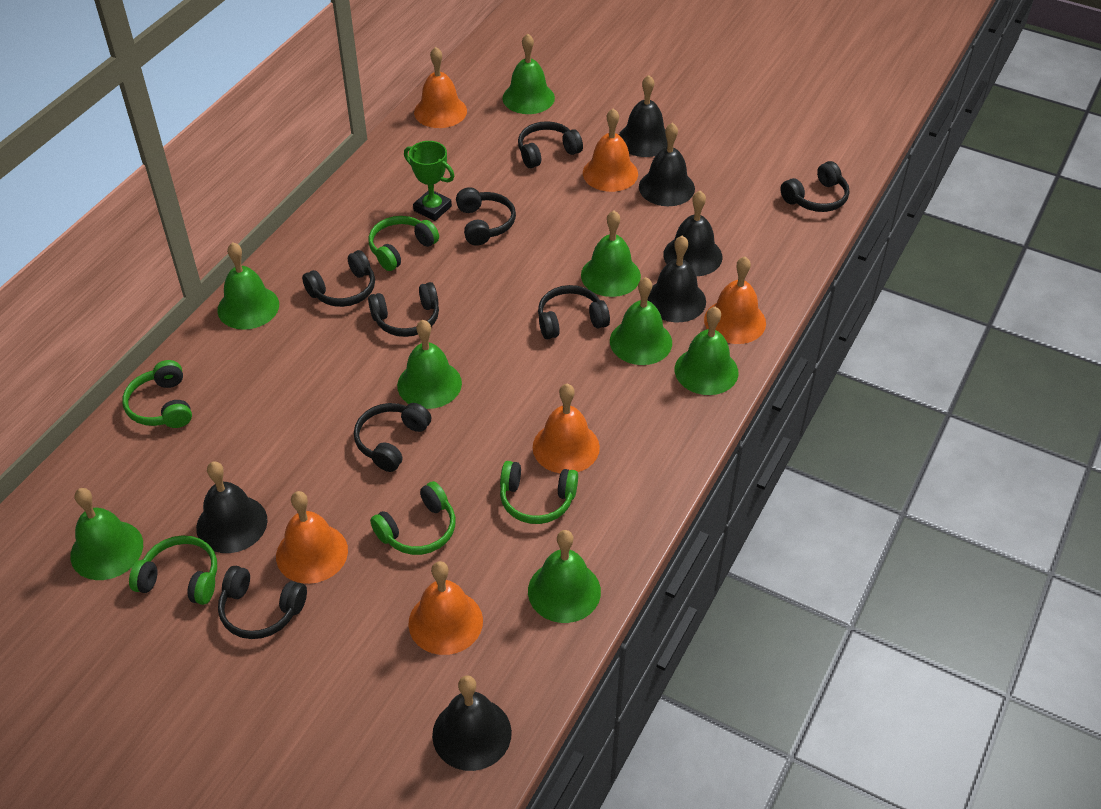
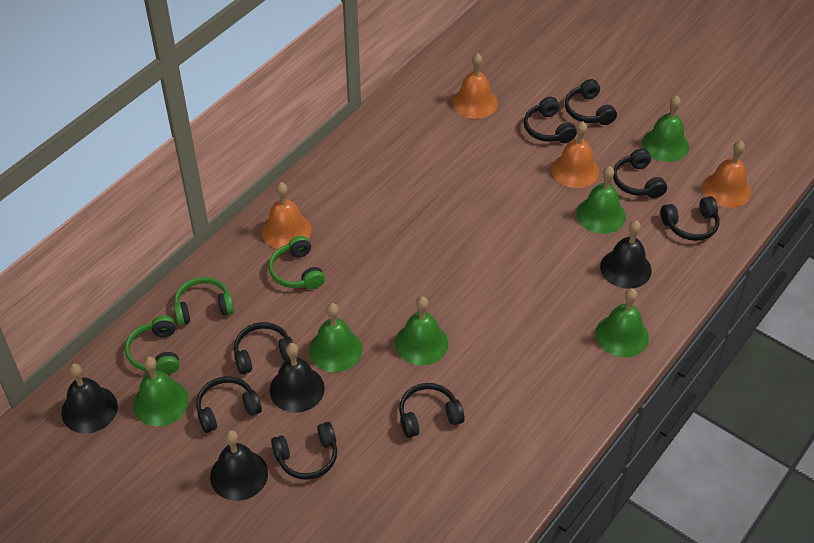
black bell: 6 -> 4
green bell: 8 -> 6
green headphones: 5 -> 3
green trophy: 1 -> 0
orange bell: 6 -> 4

